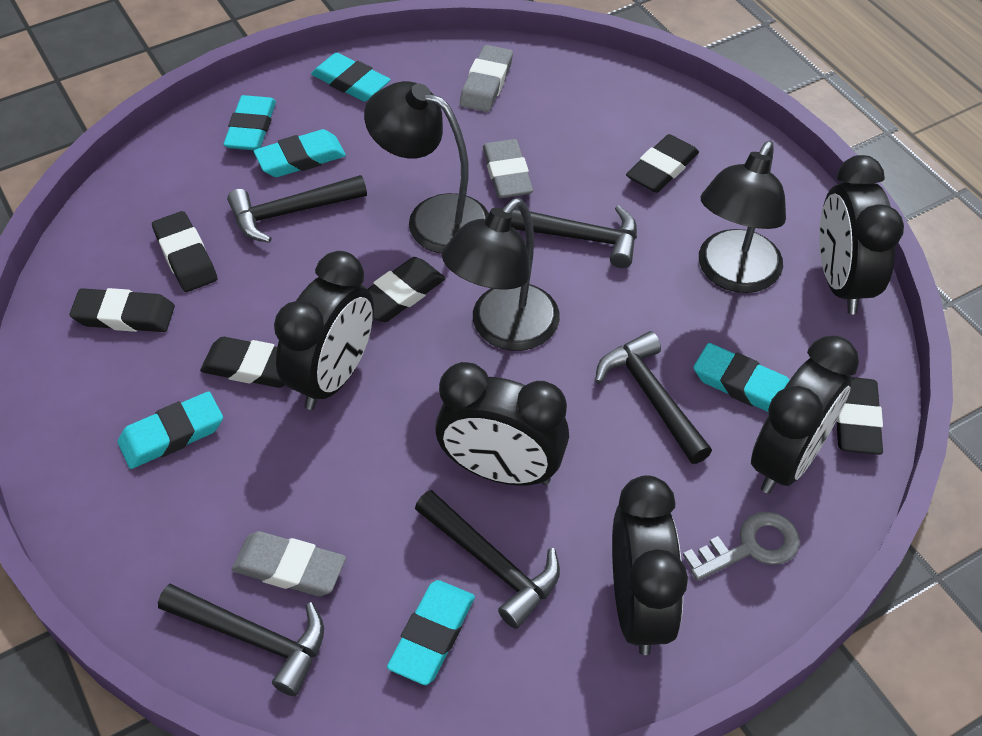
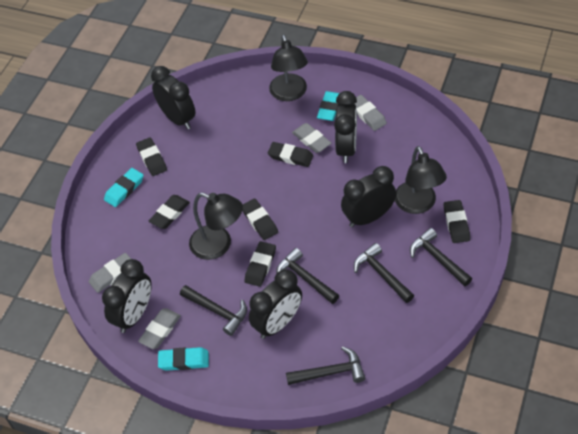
grey eraser: 3 -> 4
grey key: 1 -> 0
turquoise eraser: 6 -> 3

